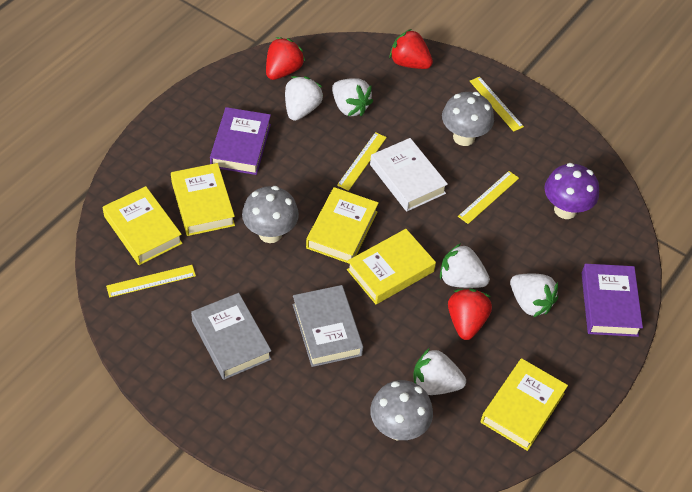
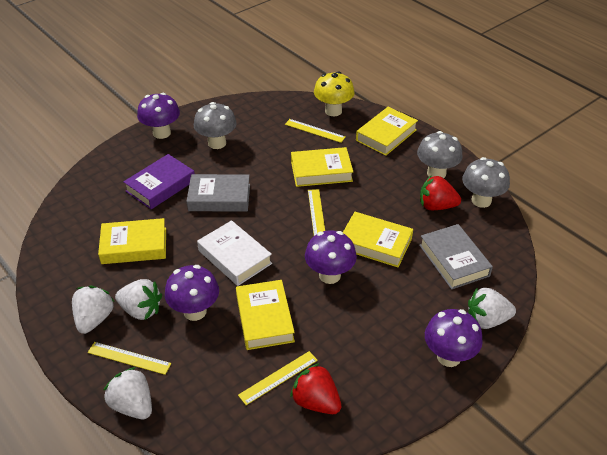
purple book: 2 -> 1
purple mushroom: 1 -> 4
red strawberry: 3 -> 2
white strawberry: 5 -> 4
yellow mushroom: 0 -> 1

